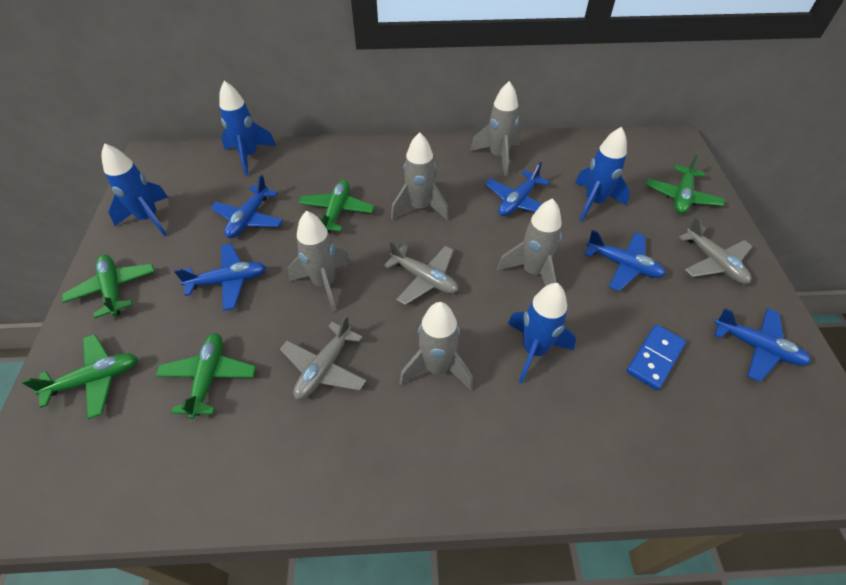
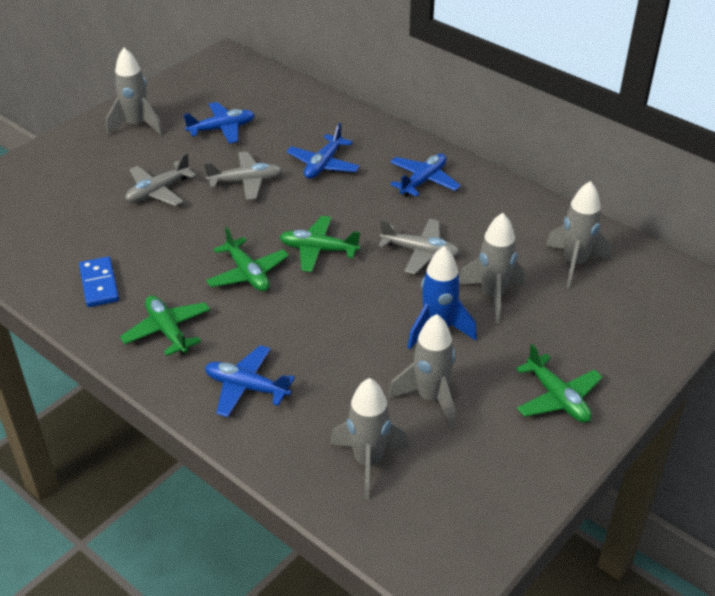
blue plane: 5 -> 4
blue rocket: 4 -> 1
green plane: 5 -> 4

